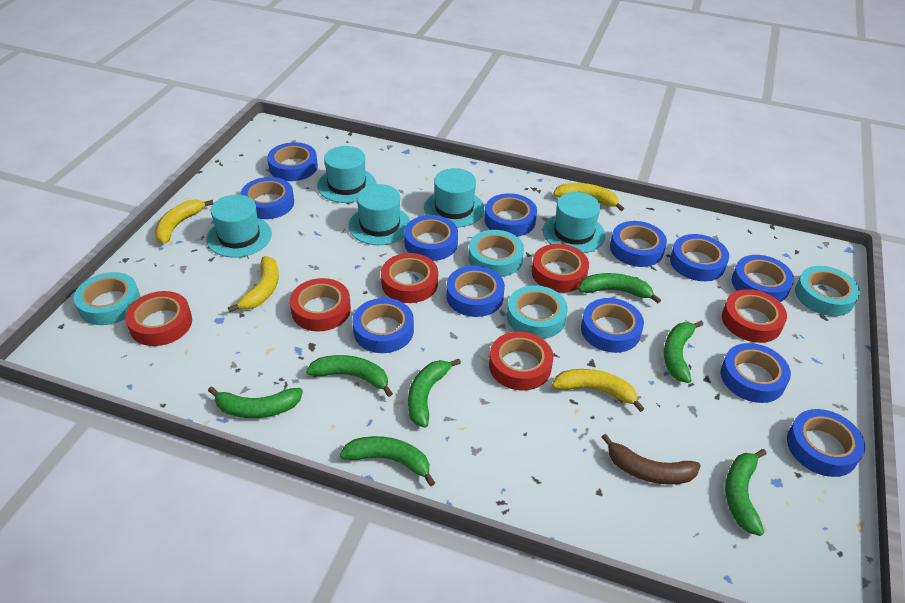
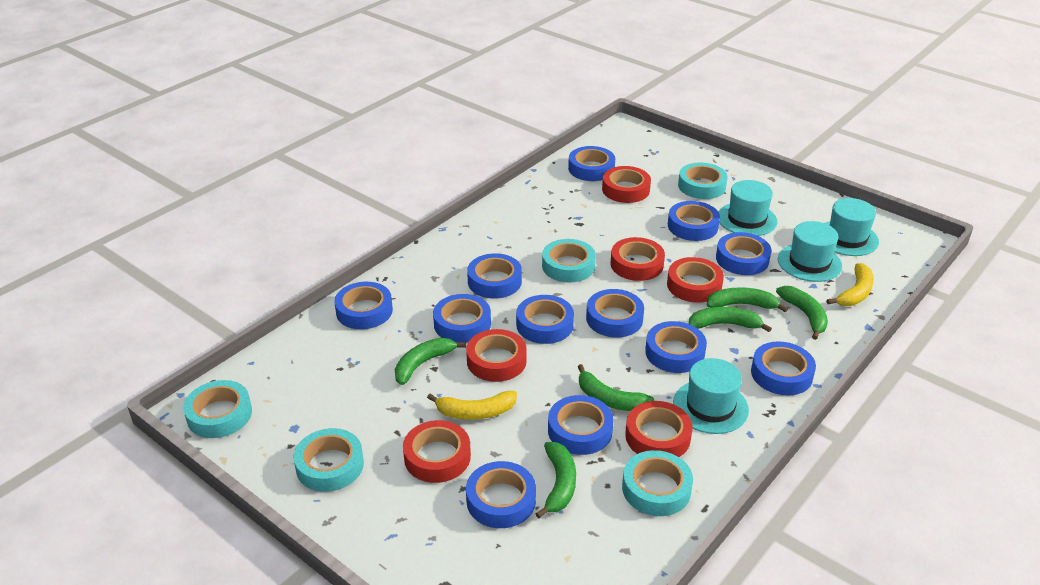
brown banana: 1 -> 0
green banana: 7 -> 6
turquoise hat: 5 -> 4
turquoise tape: 4 -> 5
yellow banana: 4 -> 2

